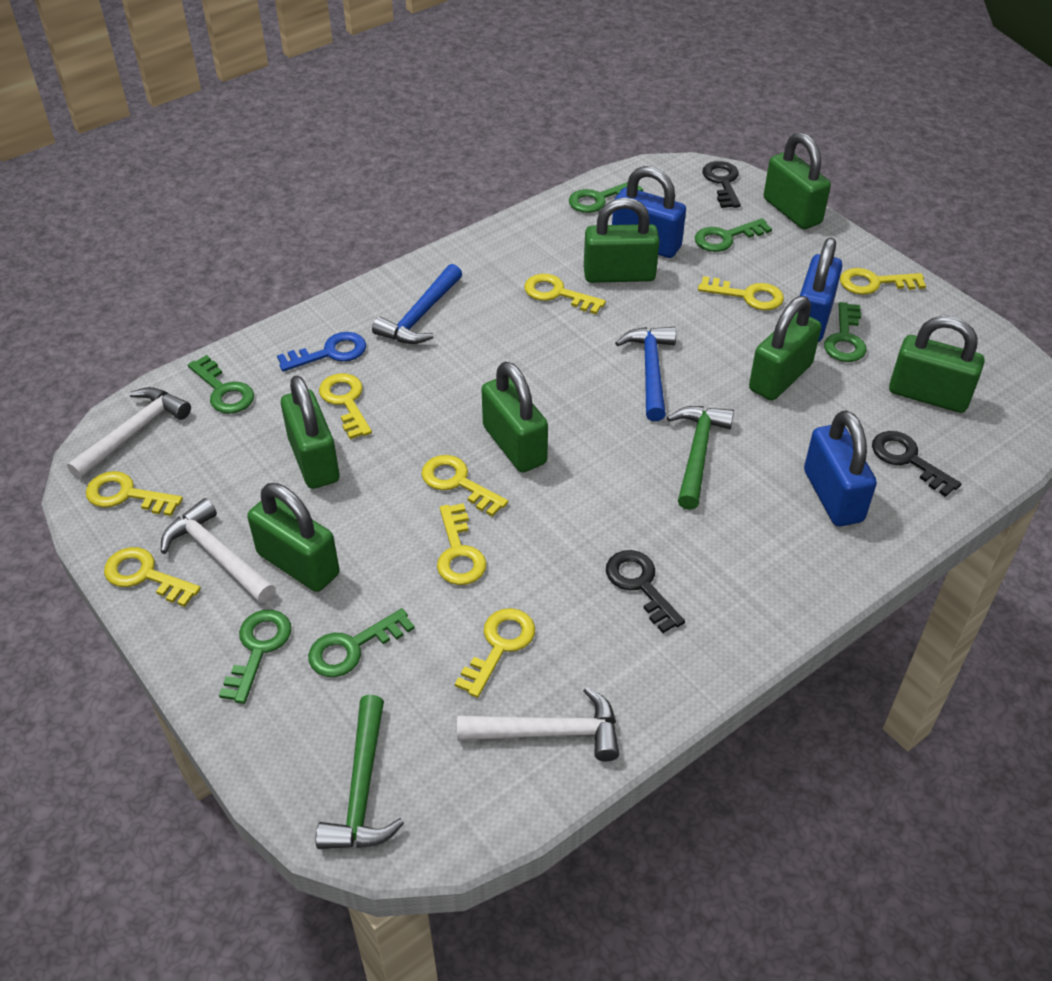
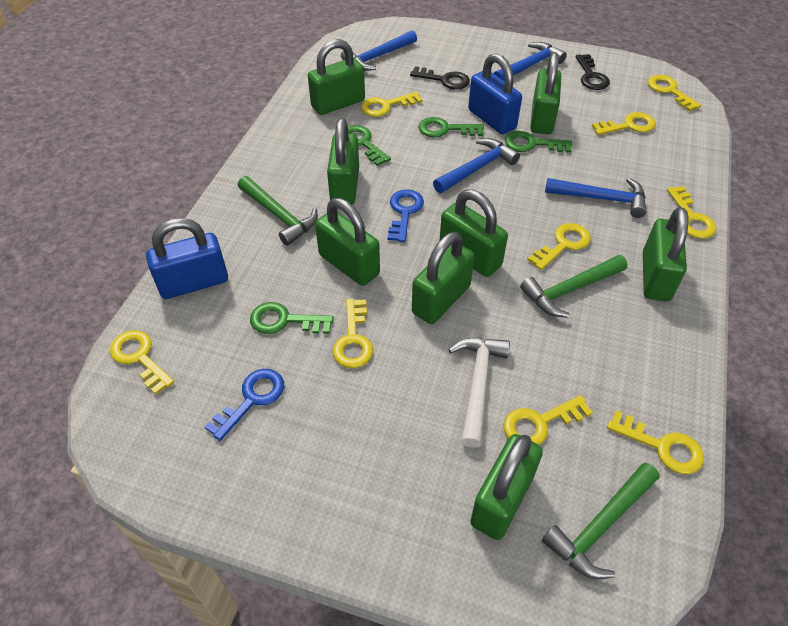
black key: 3 -> 2
blue hammer: 2 -> 4
blue key: 1 -> 2
blue padlock: 3 -> 2
green hammer: 2 -> 3
green key: 6 -> 4
green padlock: 7 -> 8
white hammer: 3 -> 1

